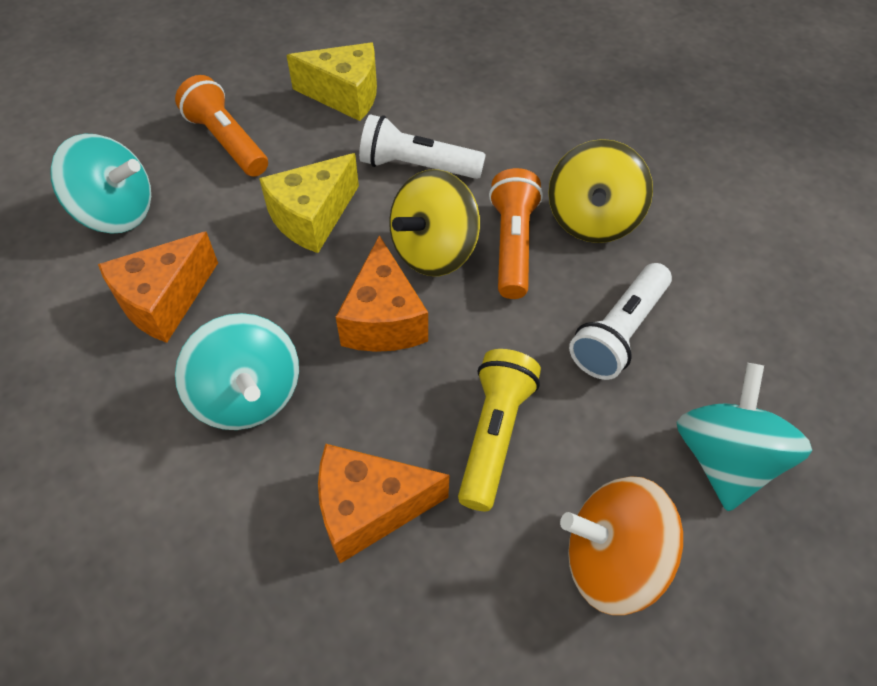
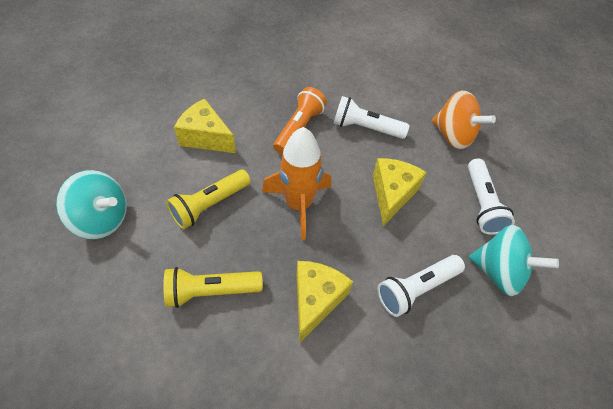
orange cheese: 3 -> 0
orange flashlight: 2 -> 1
orange rocket: 0 -> 1
turquoise spinning top: 3 -> 2
white flashlight: 2 -> 3
yellow cheese: 2 -> 3
yellow flashlight: 1 -> 2
yellow spinning top: 2 -> 0

